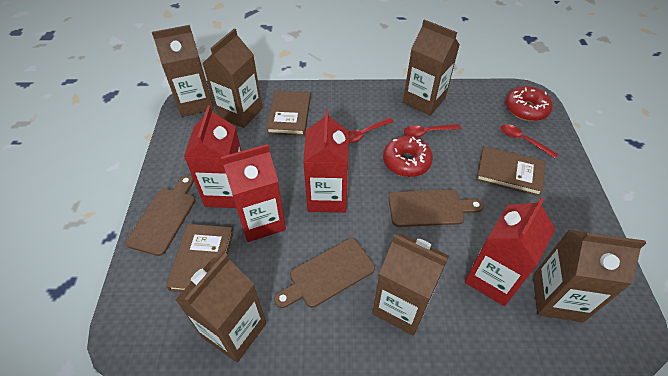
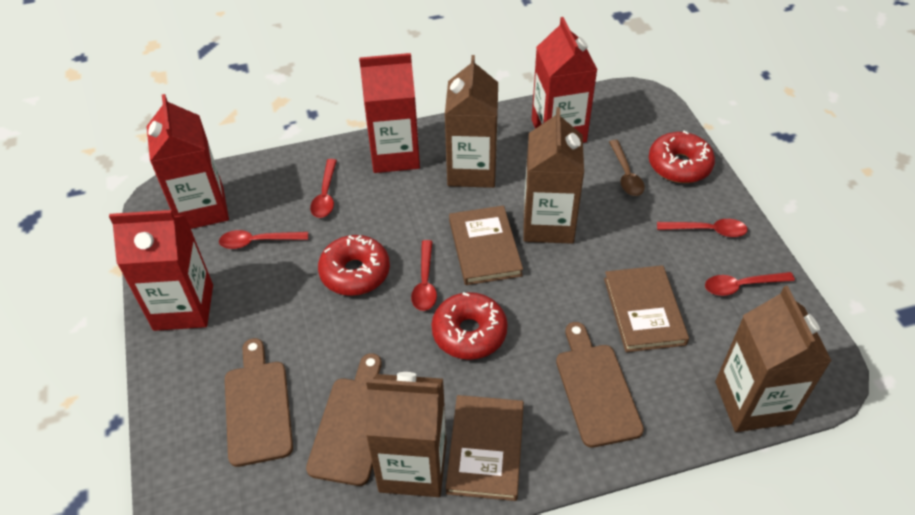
brown carton: 6 -> 4
brown spoon: 0 -> 1
red donut: 2 -> 3
red spoon: 3 -> 5

